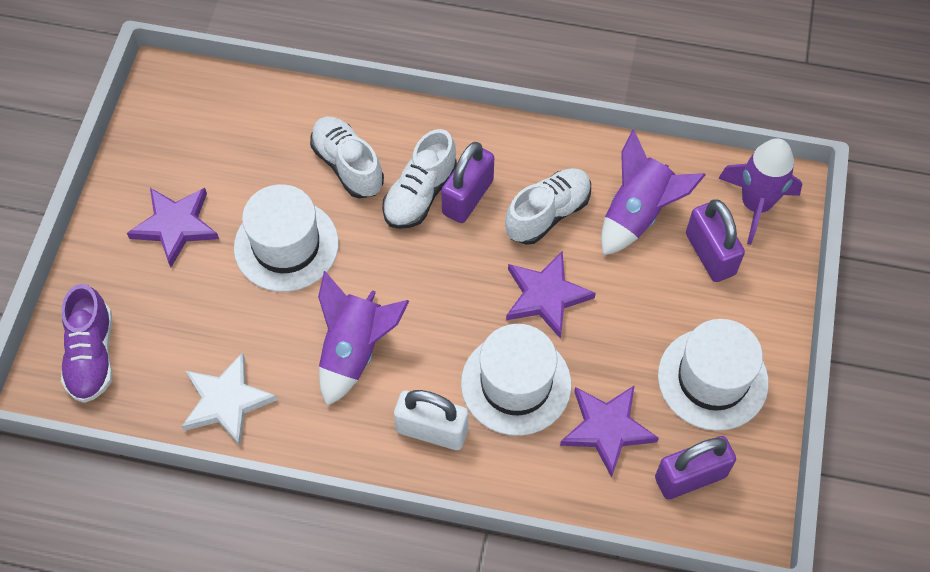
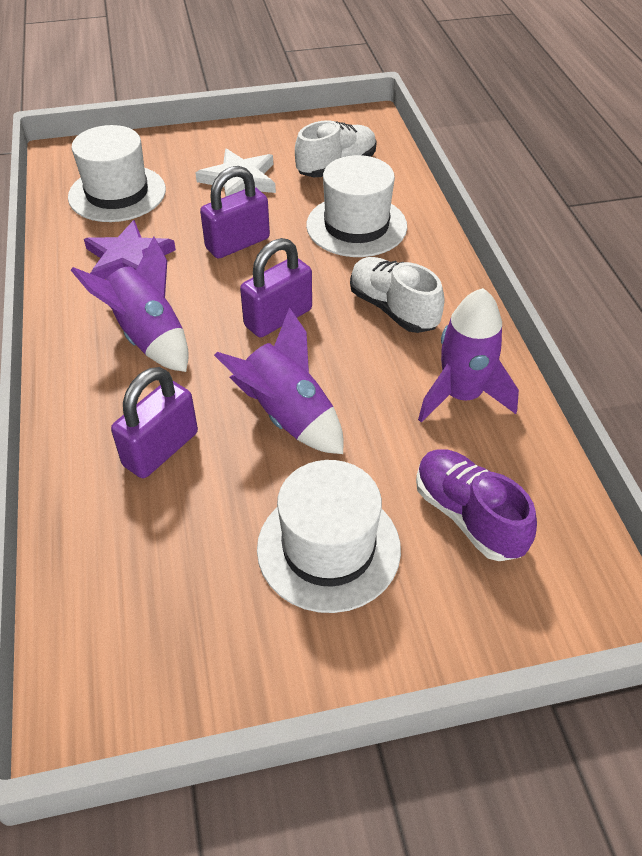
purple star: 3 -> 1
white padlock: 1 -> 0
white shoe: 3 -> 2

